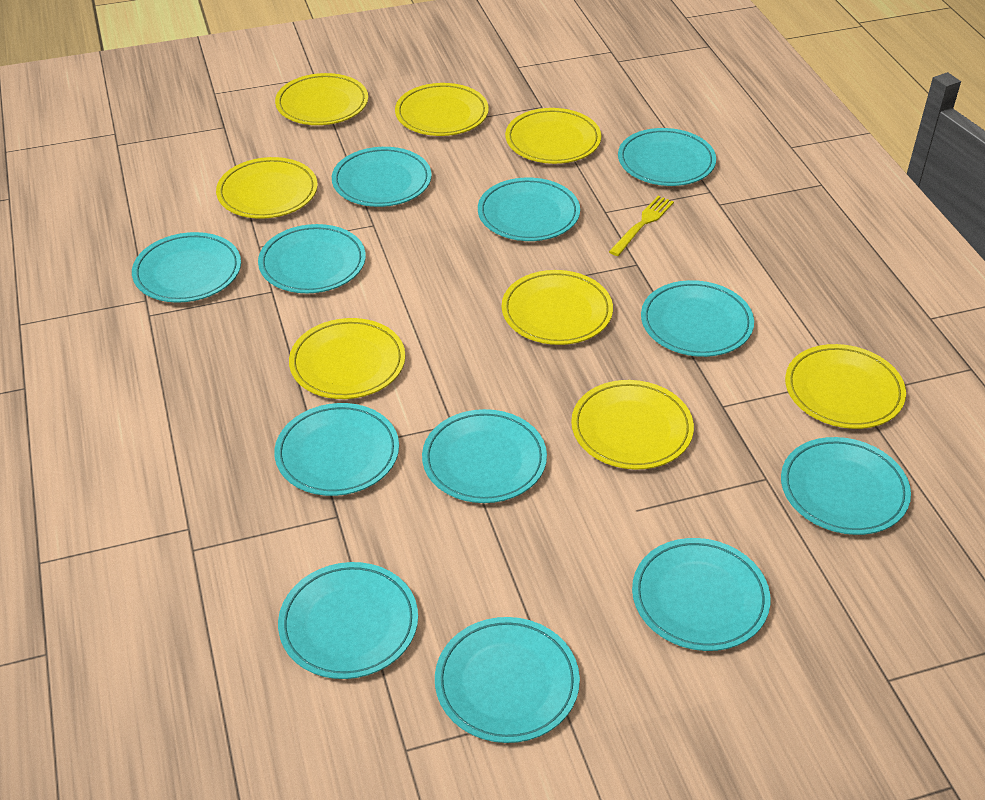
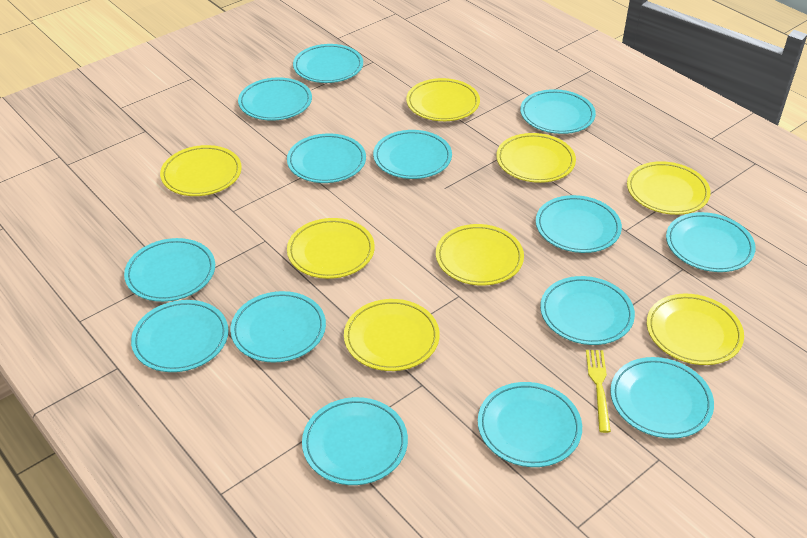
turquoise plate: 12 -> 14

